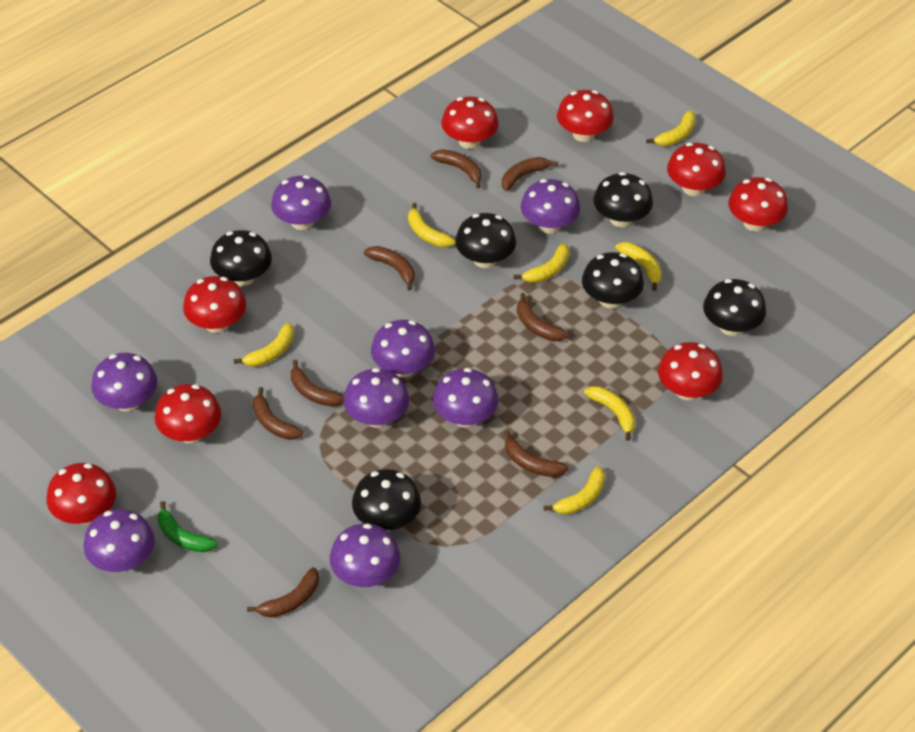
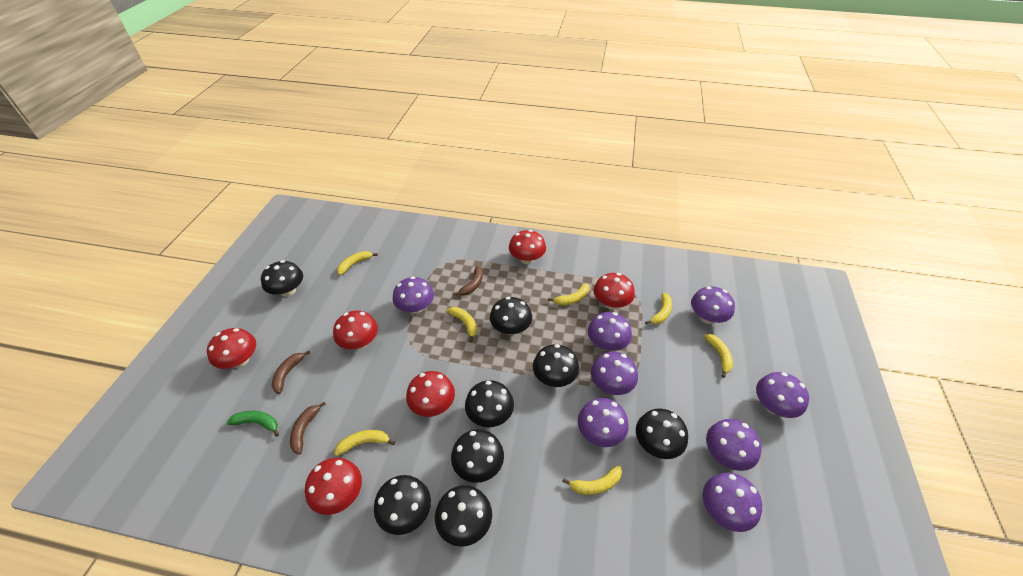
black mushroom: 6 -> 8
brown banana: 8 -> 3
red mushroom: 8 -> 6

